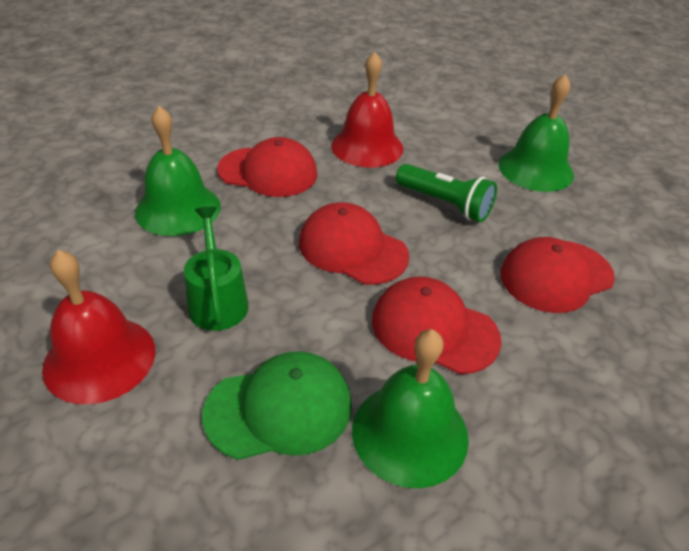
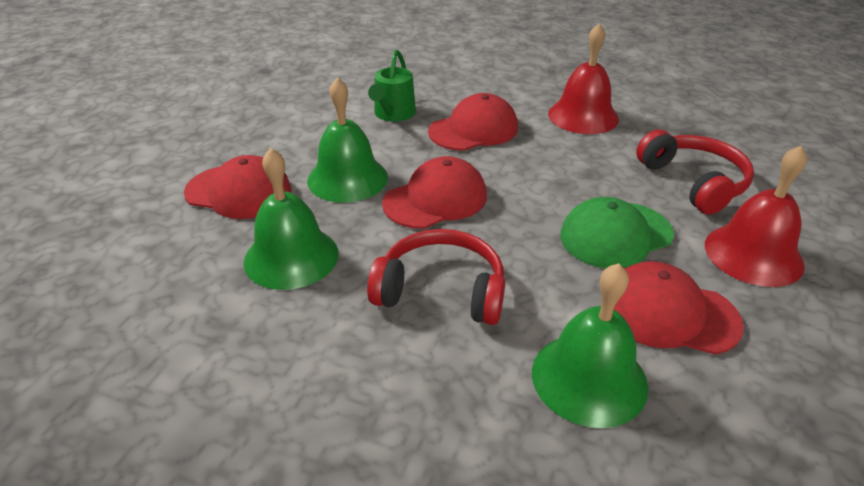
green flashlight: 1 -> 0
red headphones: 0 -> 2

